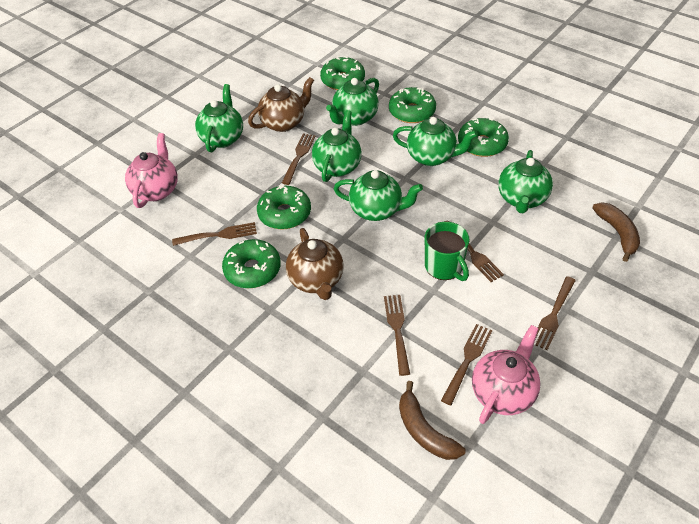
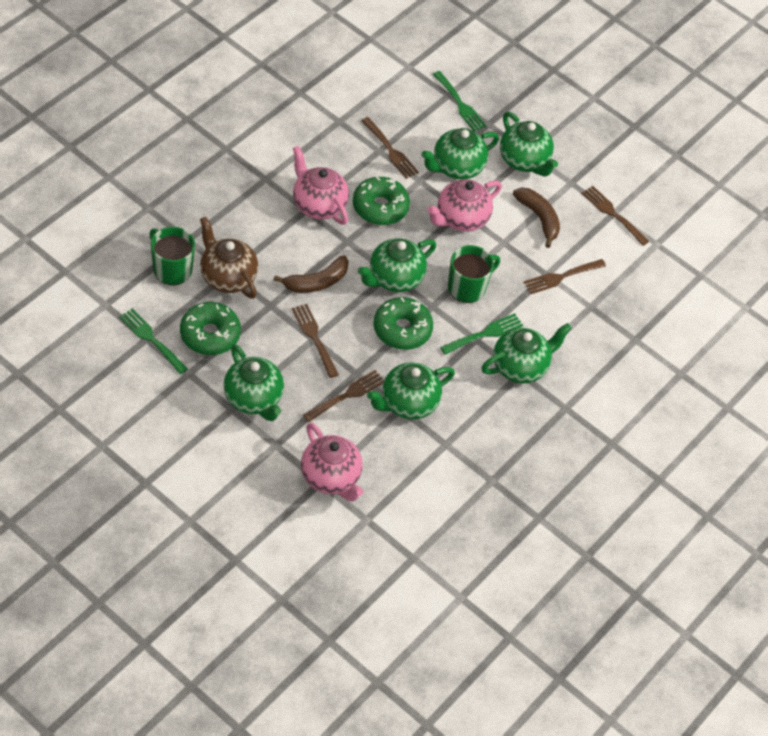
brown fork: 6 -> 5
brown teapot: 2 -> 1
green donut: 5 -> 3
green fork: 0 -> 3
green mug: 1 -> 2
pink teapot: 2 -> 3

